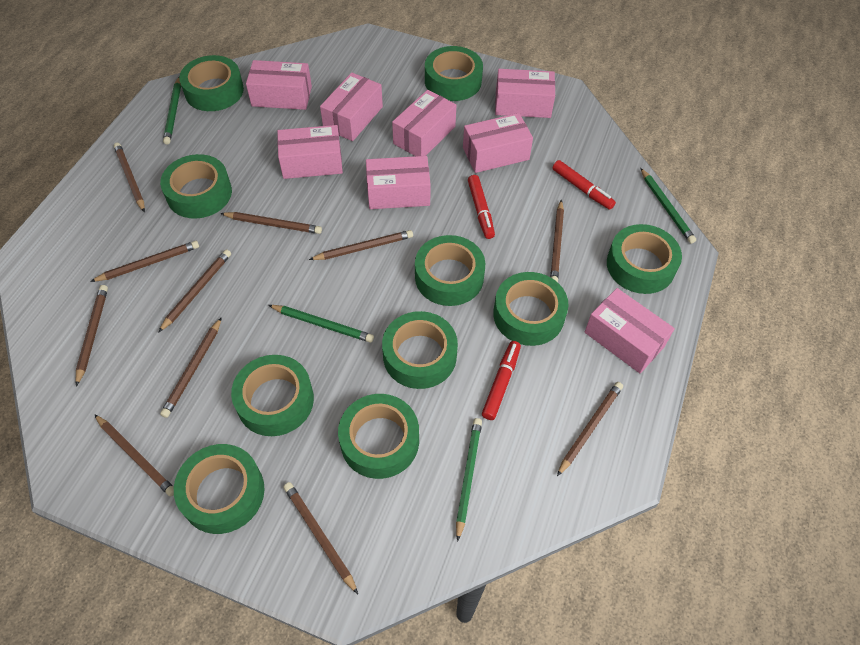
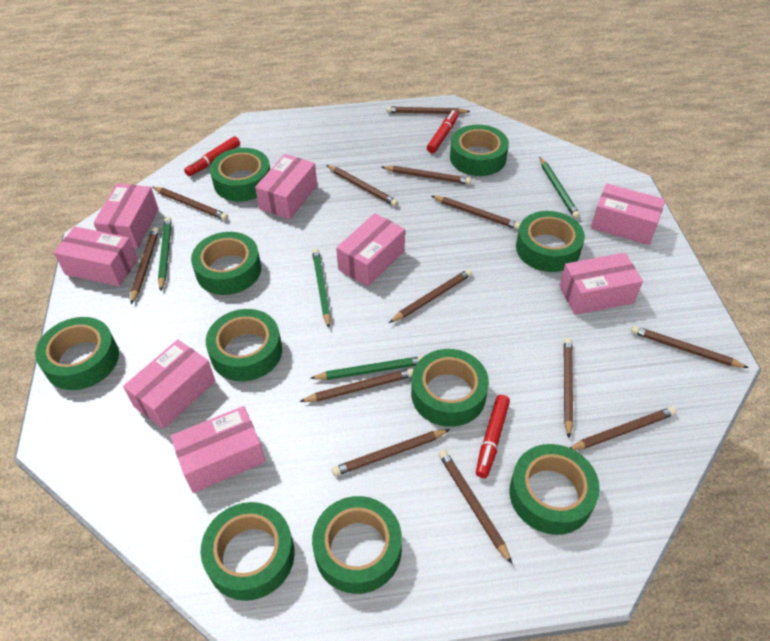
brown pencil: 11 -> 13

